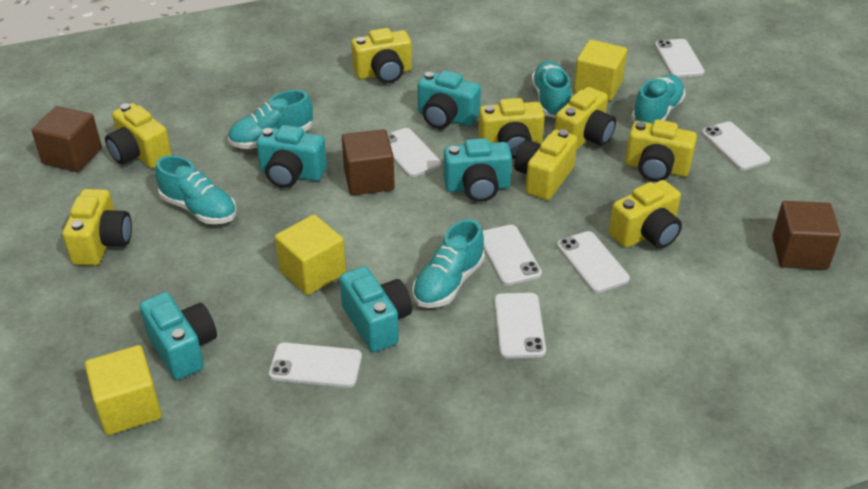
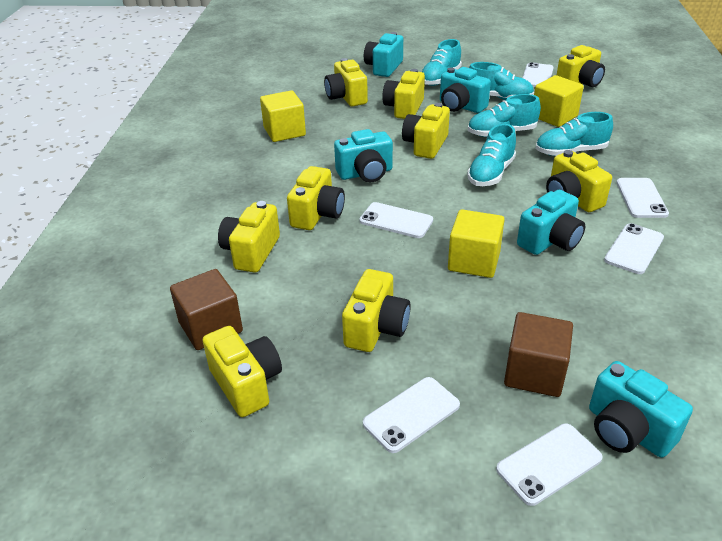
brown cube: 3 -> 2
white phone: 7 -> 6
yellow camera: 8 -> 9

